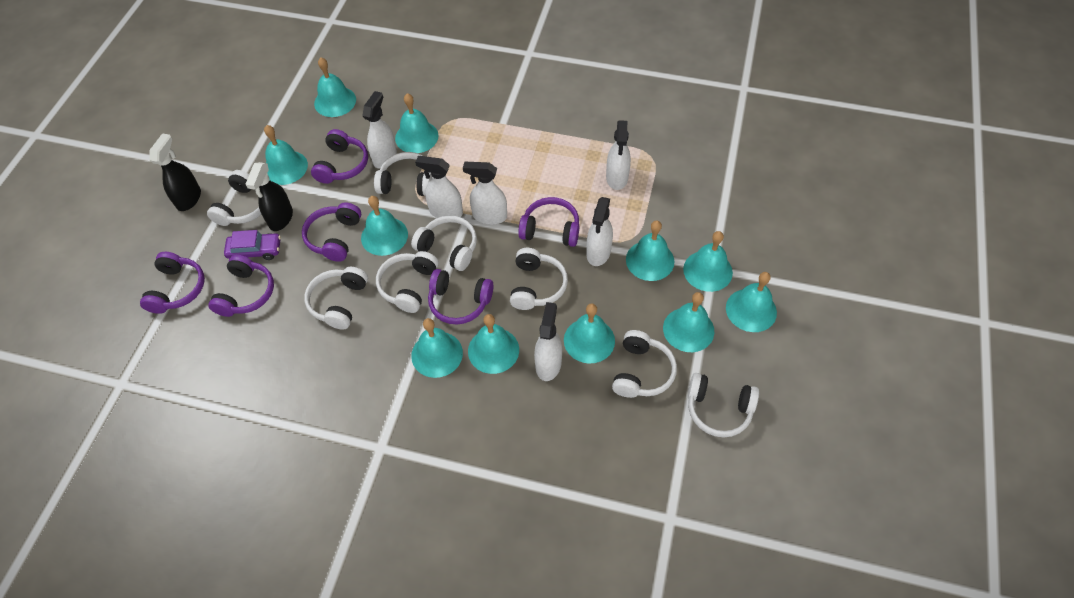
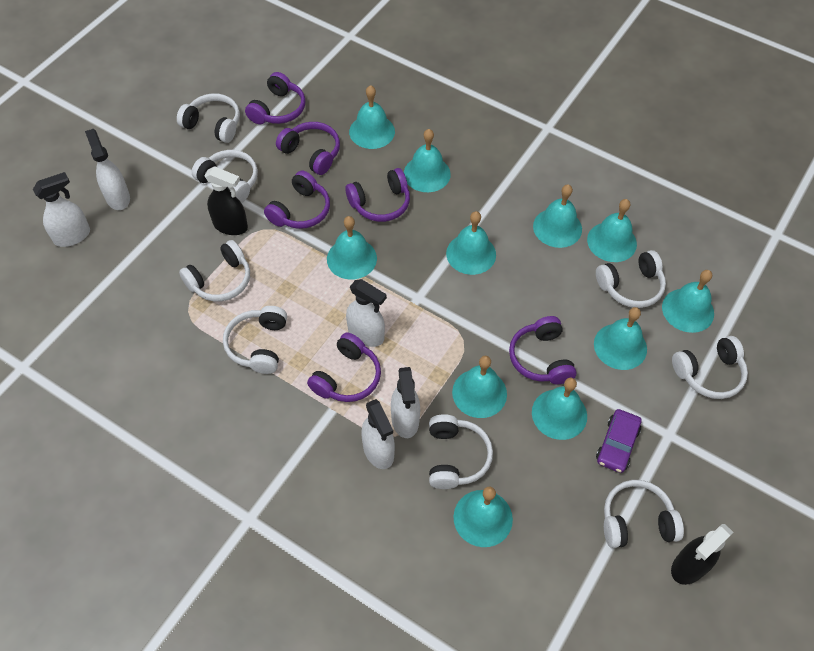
white spray bottle: 6 -> 5

